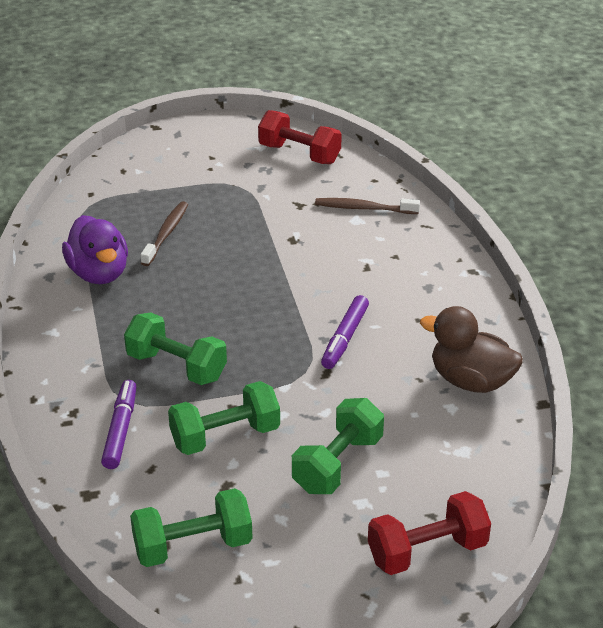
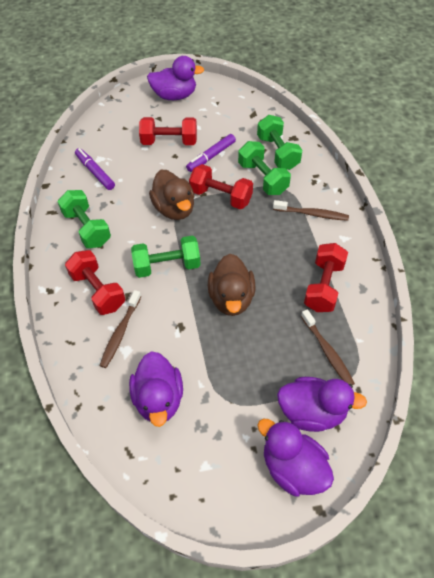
brown duck: 1 -> 2
brown toothbrush: 2 -> 3
purple duck: 1 -> 4
red dumbbell: 2 -> 4

